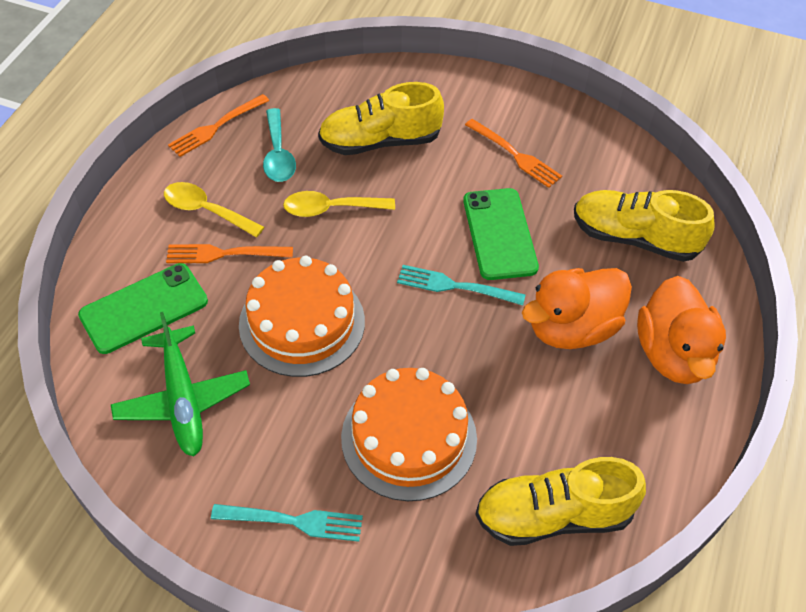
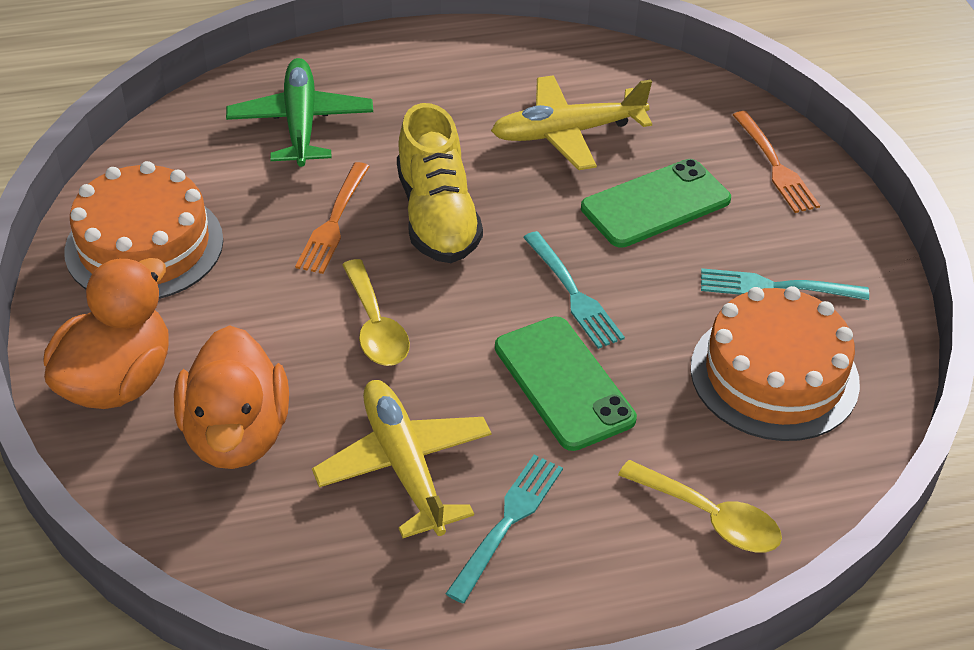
orange fork: 3 -> 2
turquoise fork: 2 -> 3
turquoise spoon: 1 -> 0
yellow plane: 0 -> 2
yellow shoe: 3 -> 1

